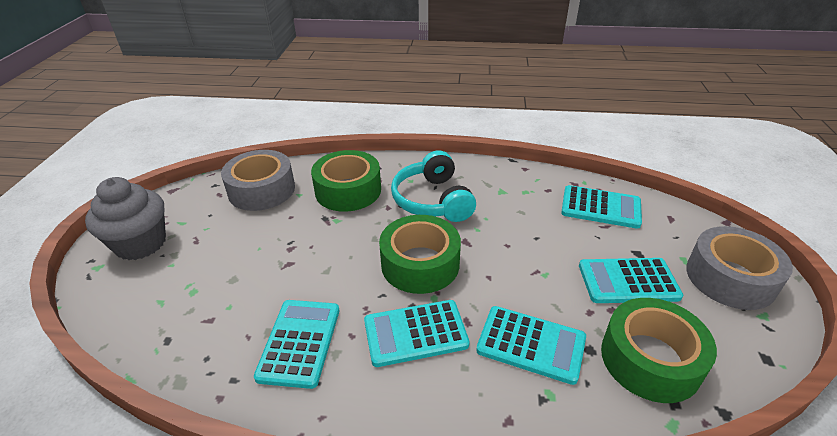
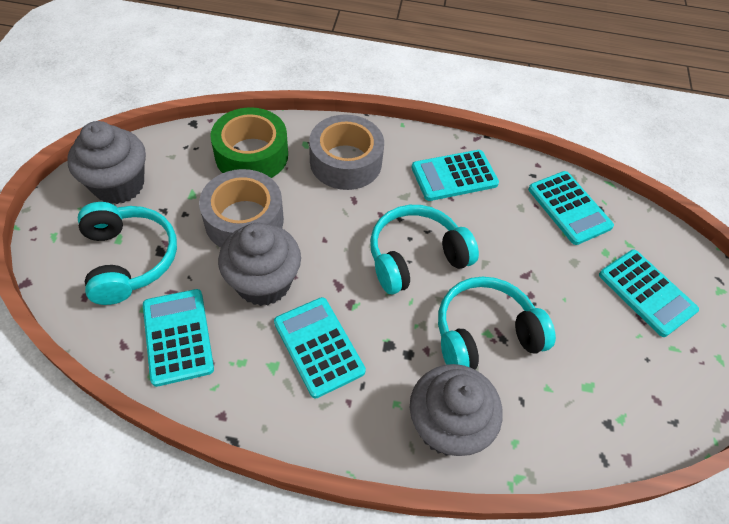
green tape: 3 -> 1
grey cupcake: 1 -> 3
turquoise headphones: 1 -> 3

